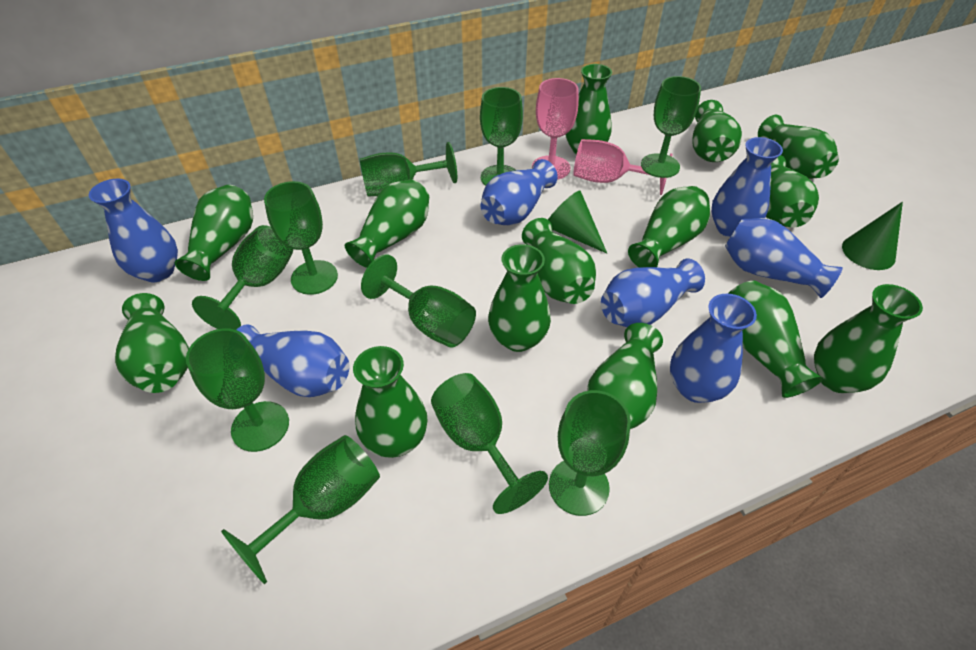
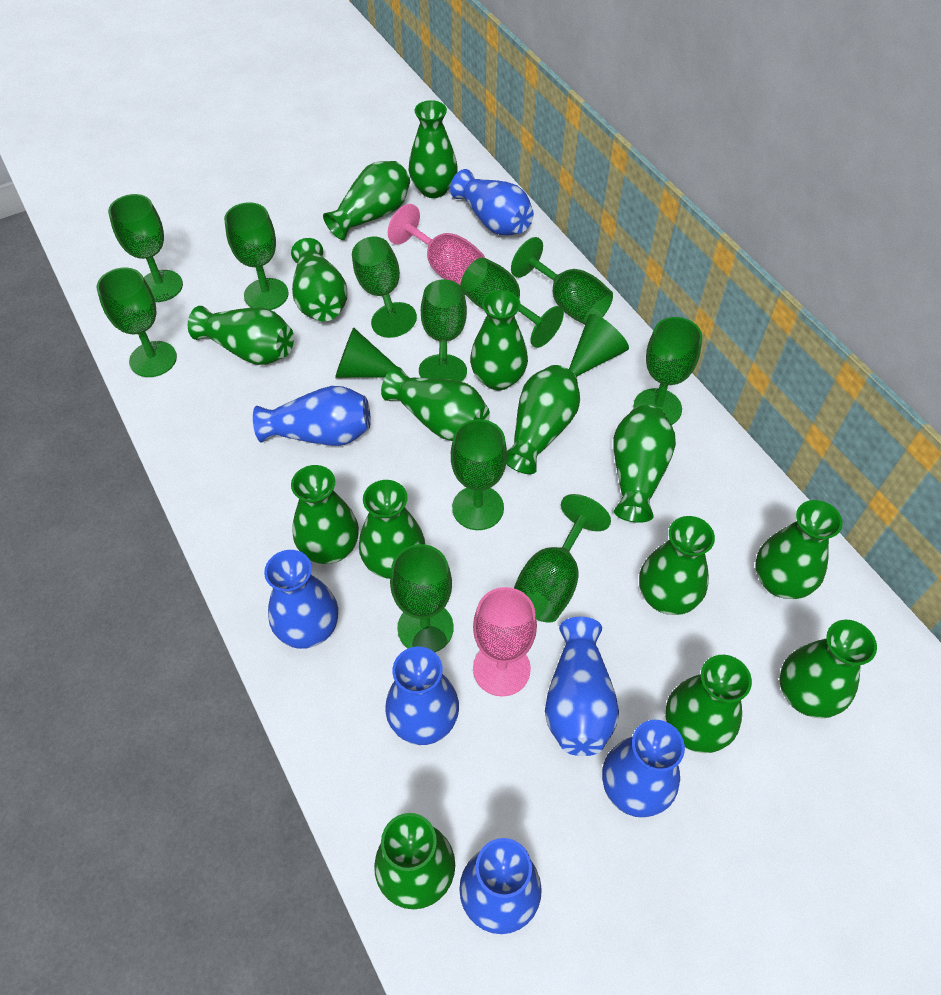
green goblet: 10 -> 11
green vase: 14 -> 15

